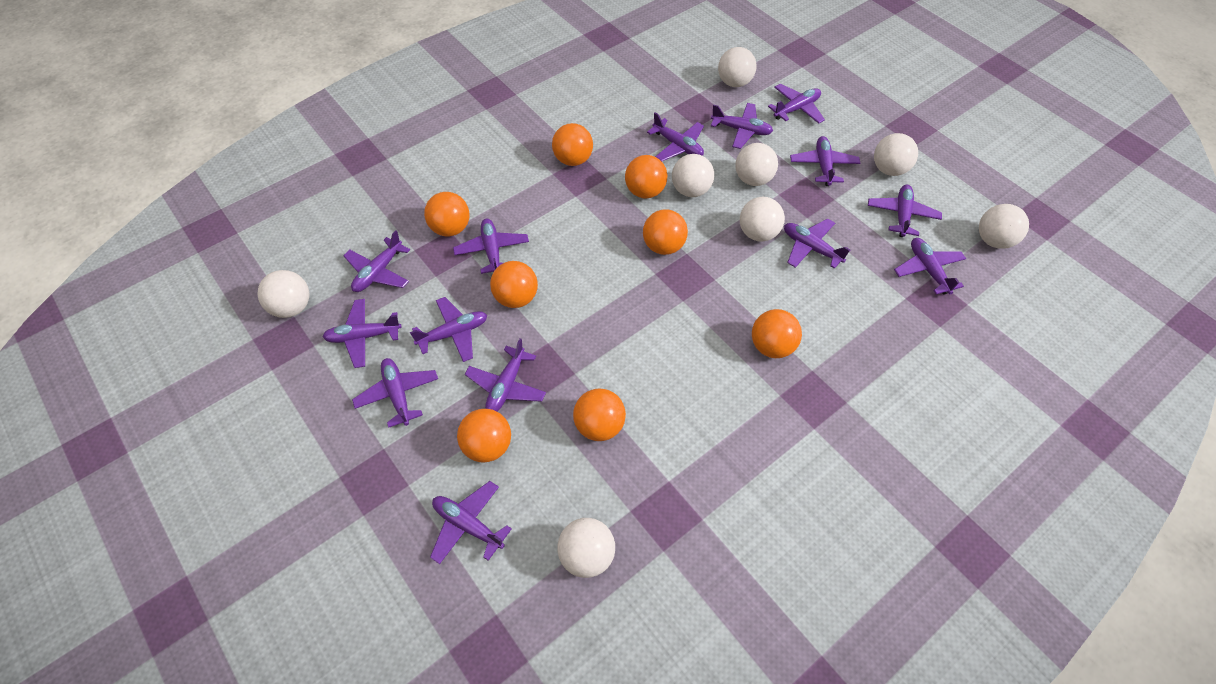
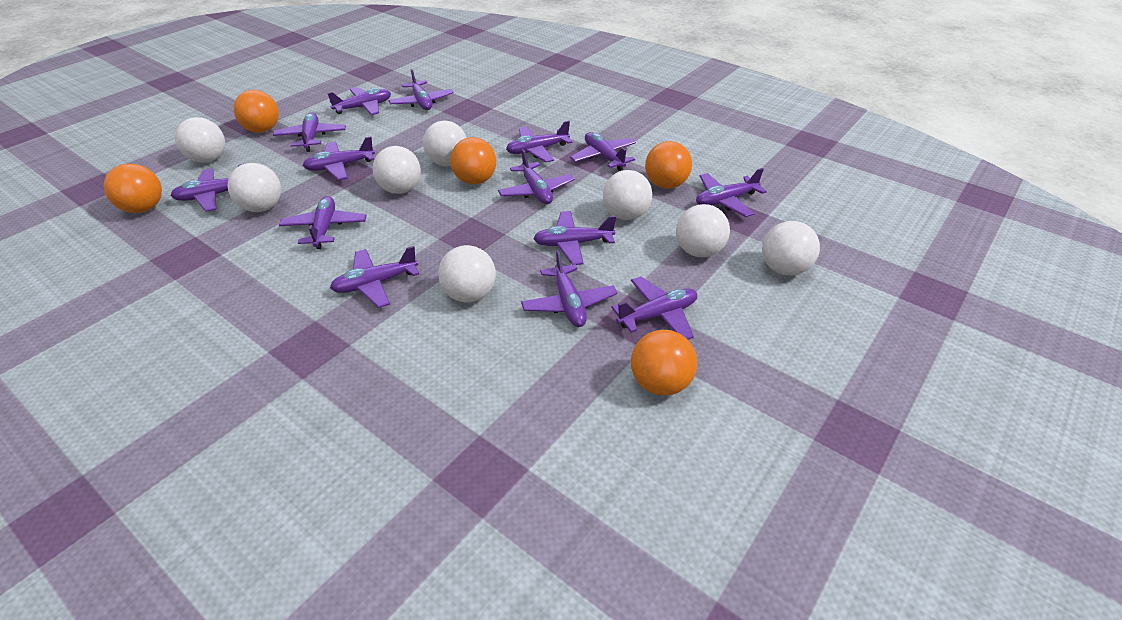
orange ball: 8 -> 5

